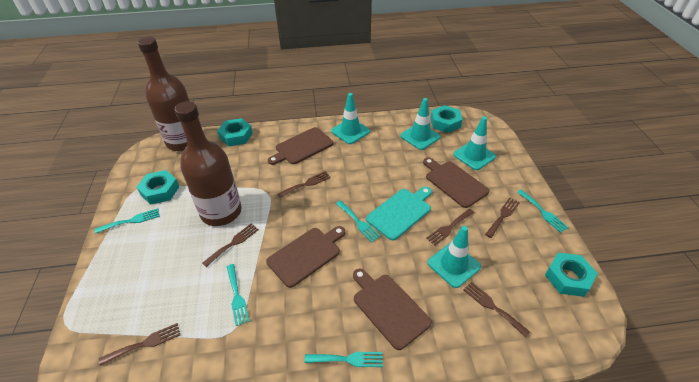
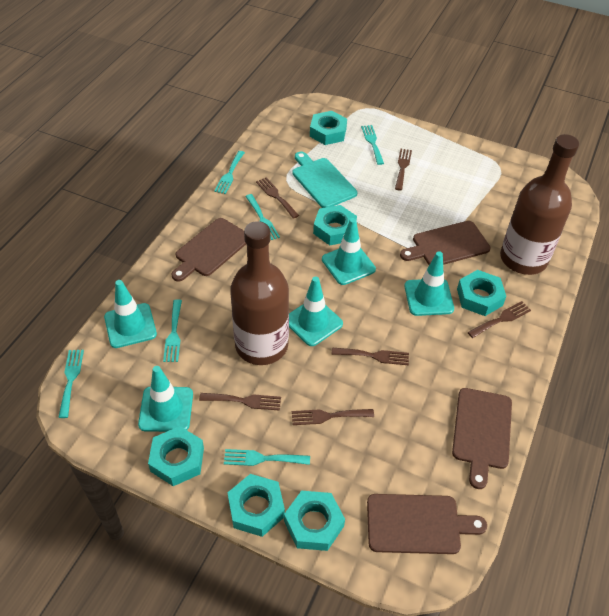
turquoise fork: 5 -> 6
turquoise nut: 4 -> 6
turquoise traffic cone: 4 -> 5

